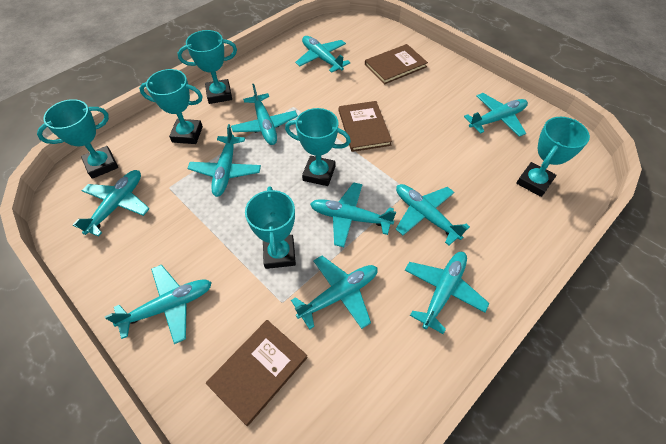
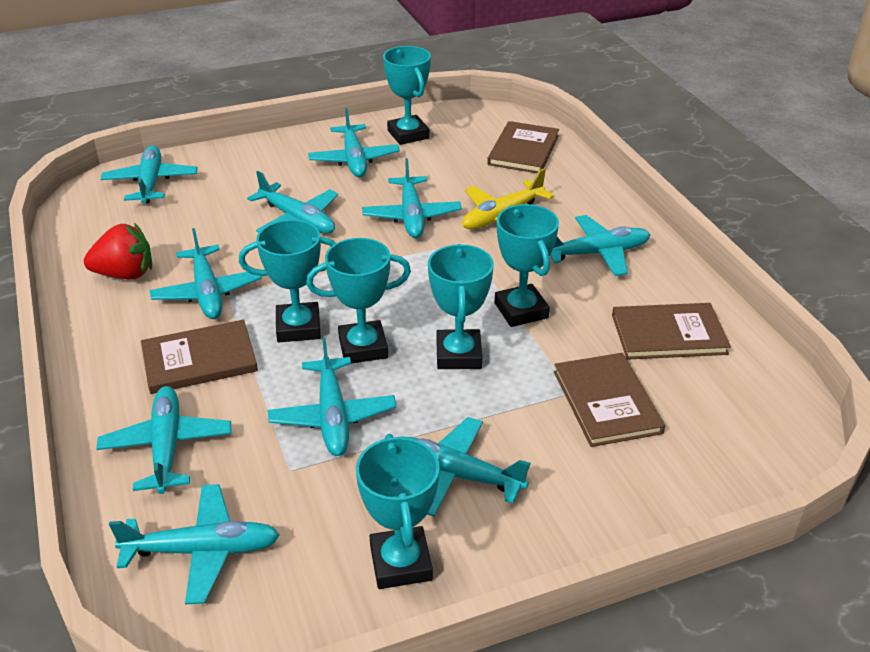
brown book: 3 -> 4
red strawberry: 0 -> 1
yellow plane: 0 -> 1

